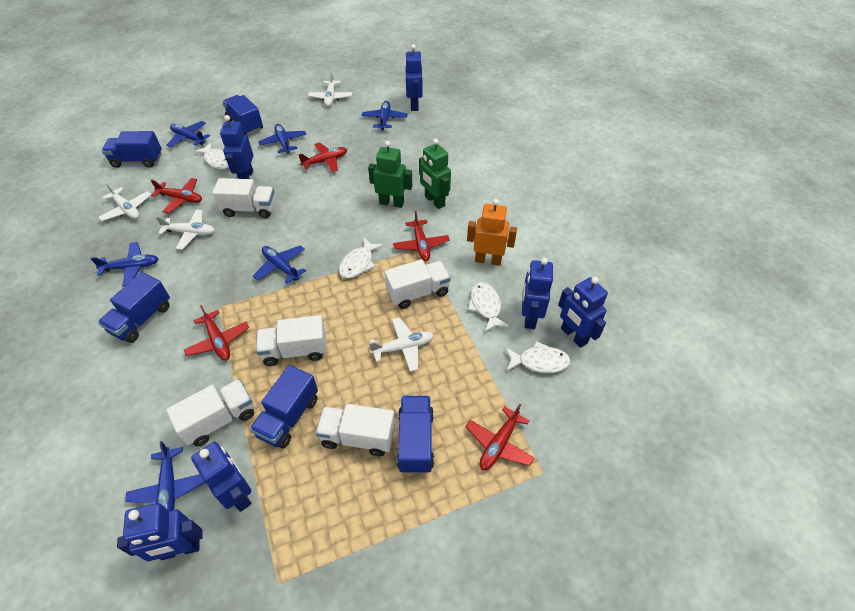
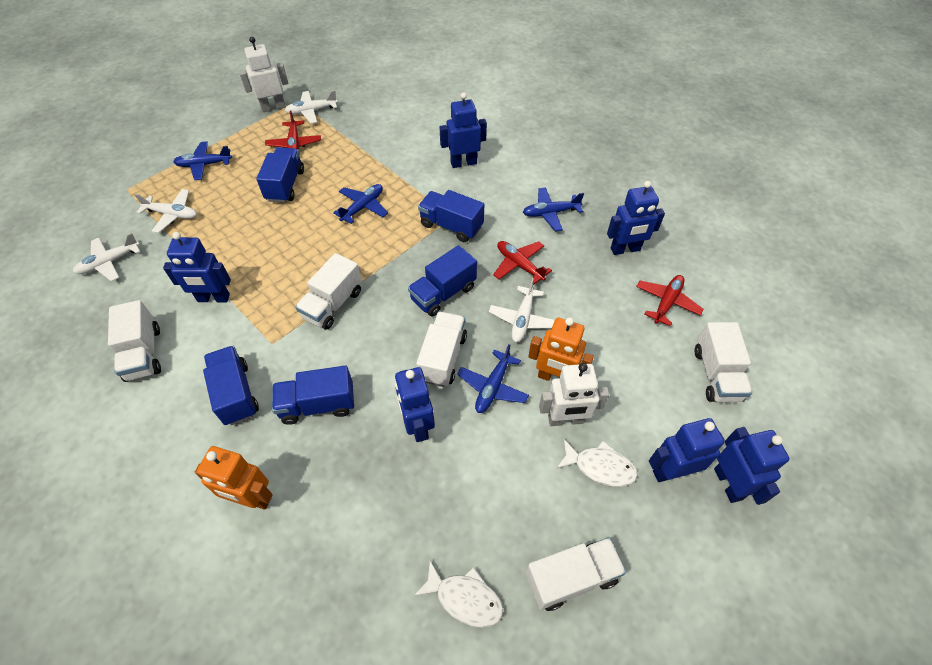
blue plane: 6 -> 4
green robot: 2 -> 0
orange robot: 1 -> 2
red plane: 5 -> 3
white fish: 4 -> 2
white robot: 0 -> 2

